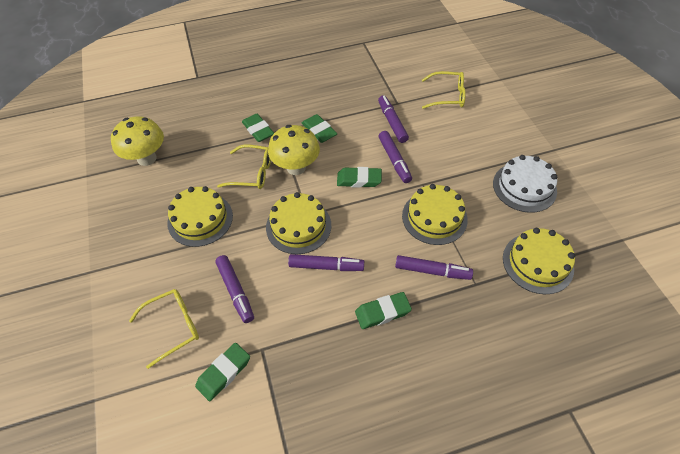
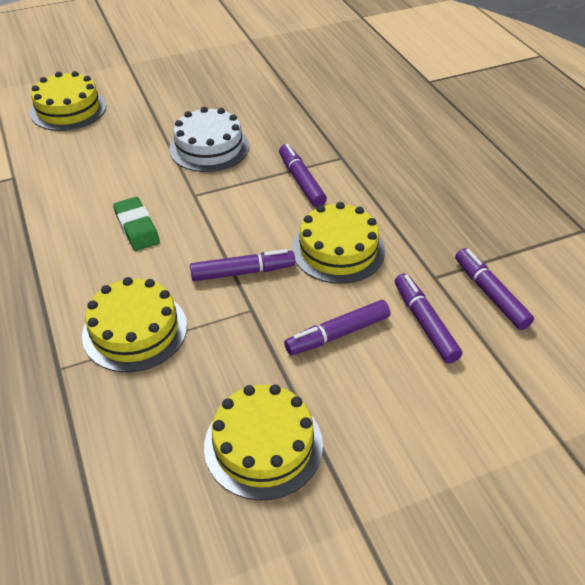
green eraser: 5 -> 1
yellow glasses: 3 -> 0
yellow mushroom: 2 -> 0

